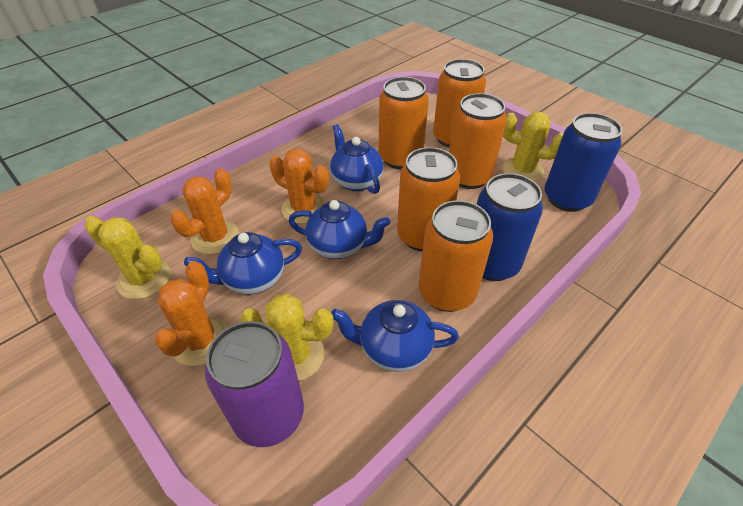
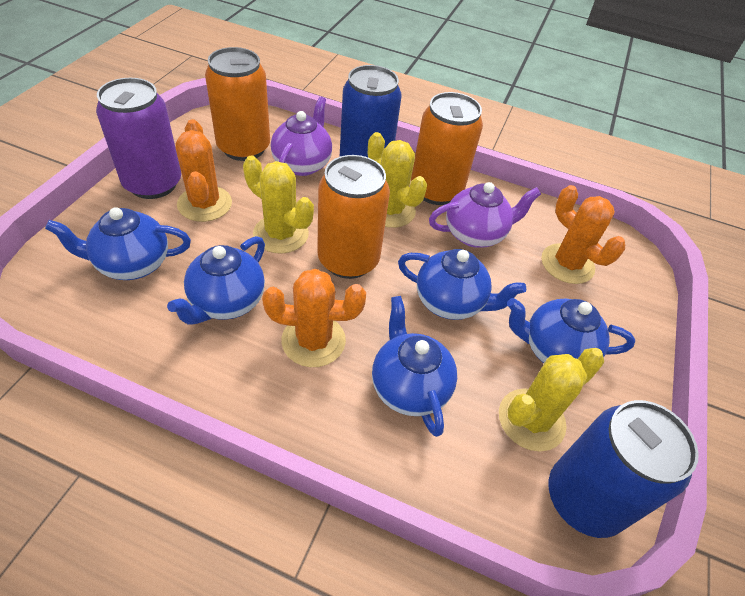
blue teapot: 4 -> 5
orange can: 5 -> 3
purple teapot: 0 -> 2

